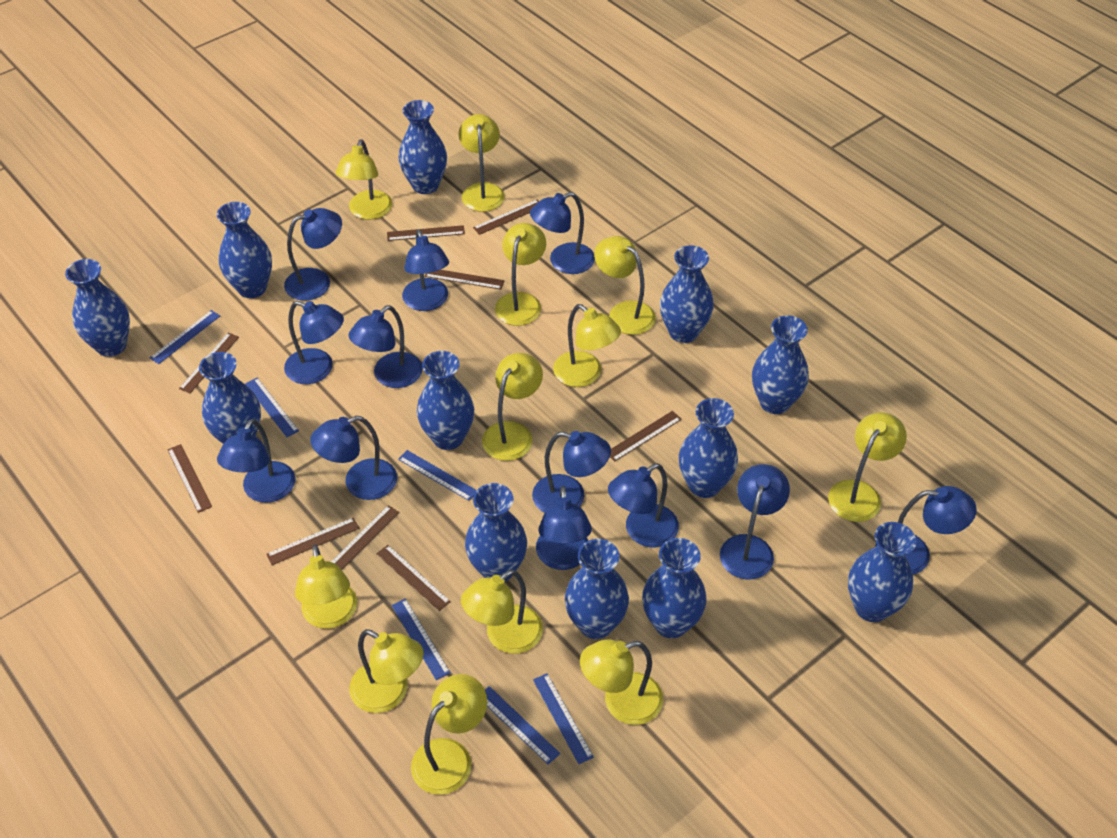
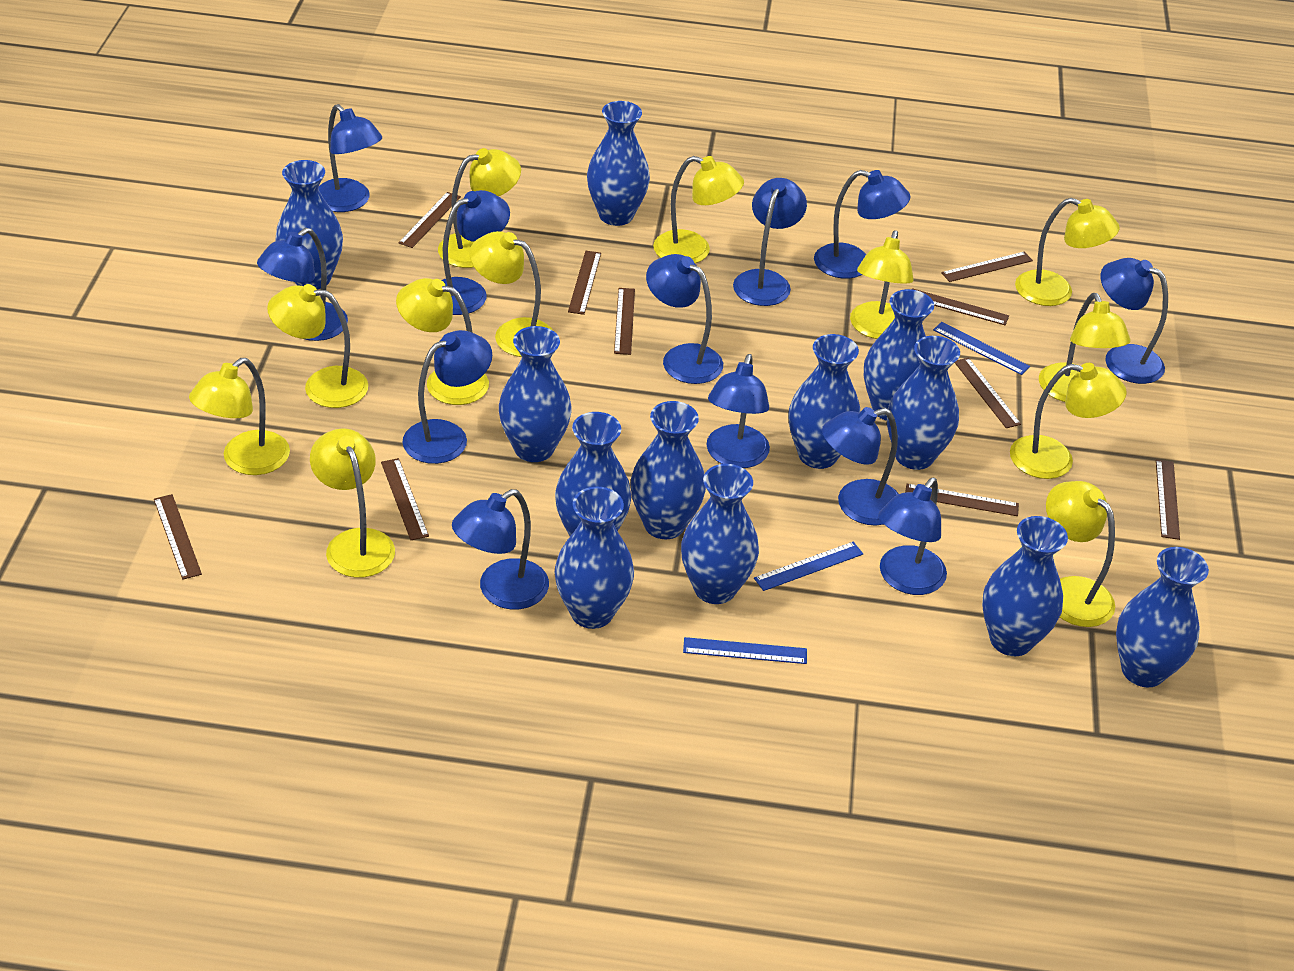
blue ruler: 6 -> 3
brown ruler: 9 -> 10

